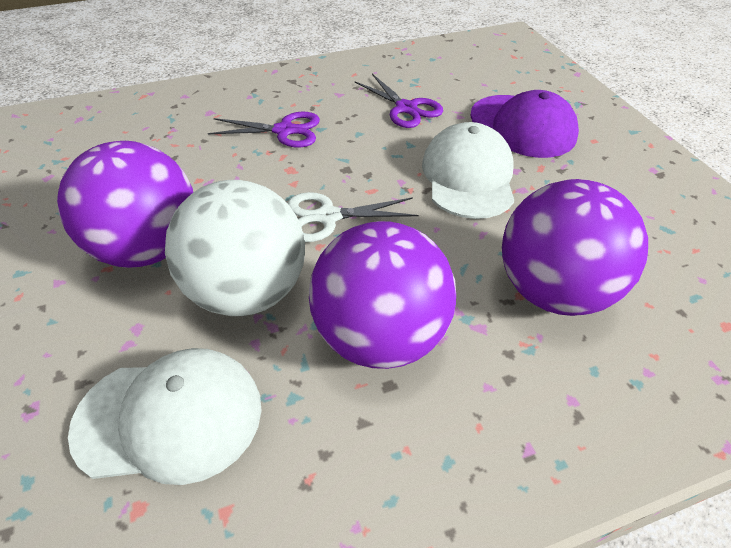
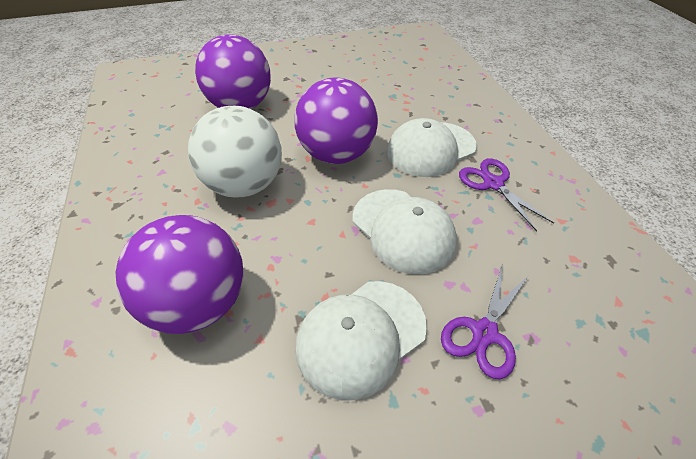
purple cap: 1 -> 0
white cap: 2 -> 3
white scissors: 1 -> 0

